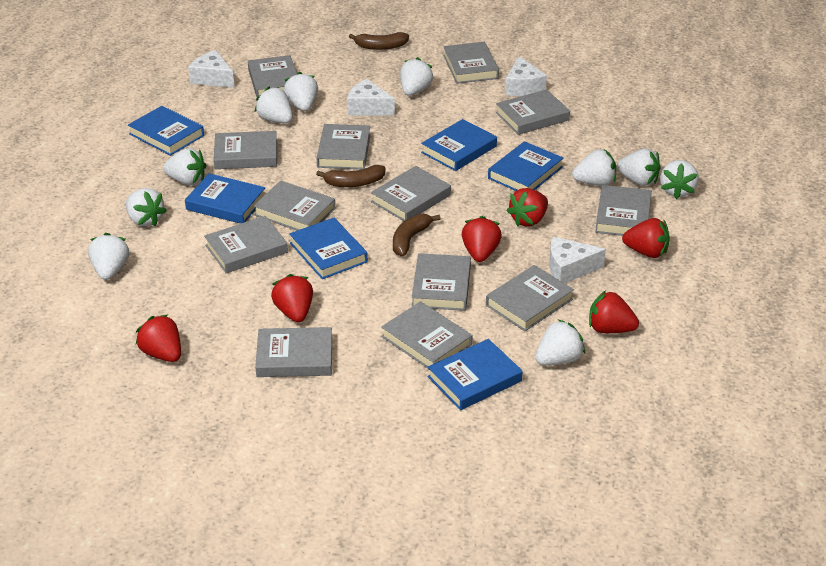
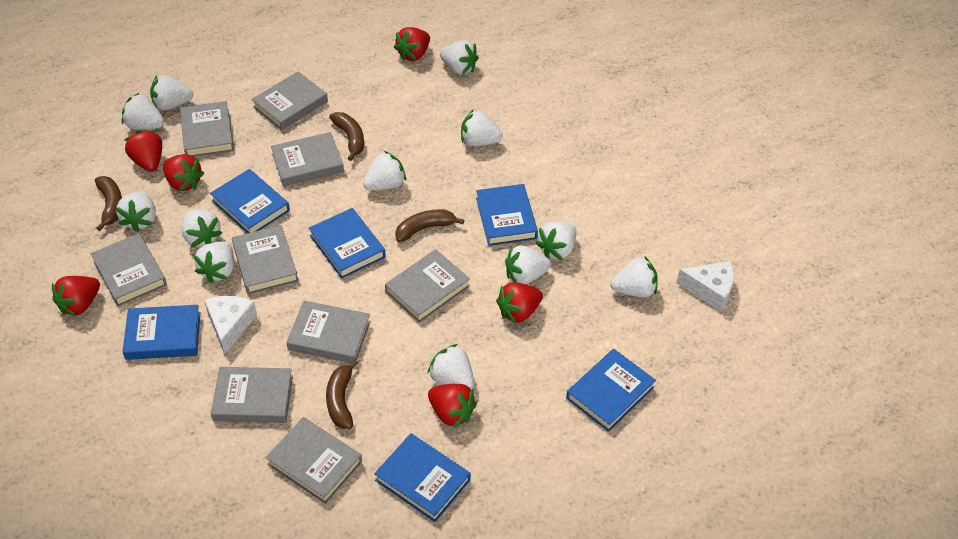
brown banana: 3 -> 4
grey book: 13 -> 9
white cheese: 4 -> 2
white strawberry: 10 -> 12

